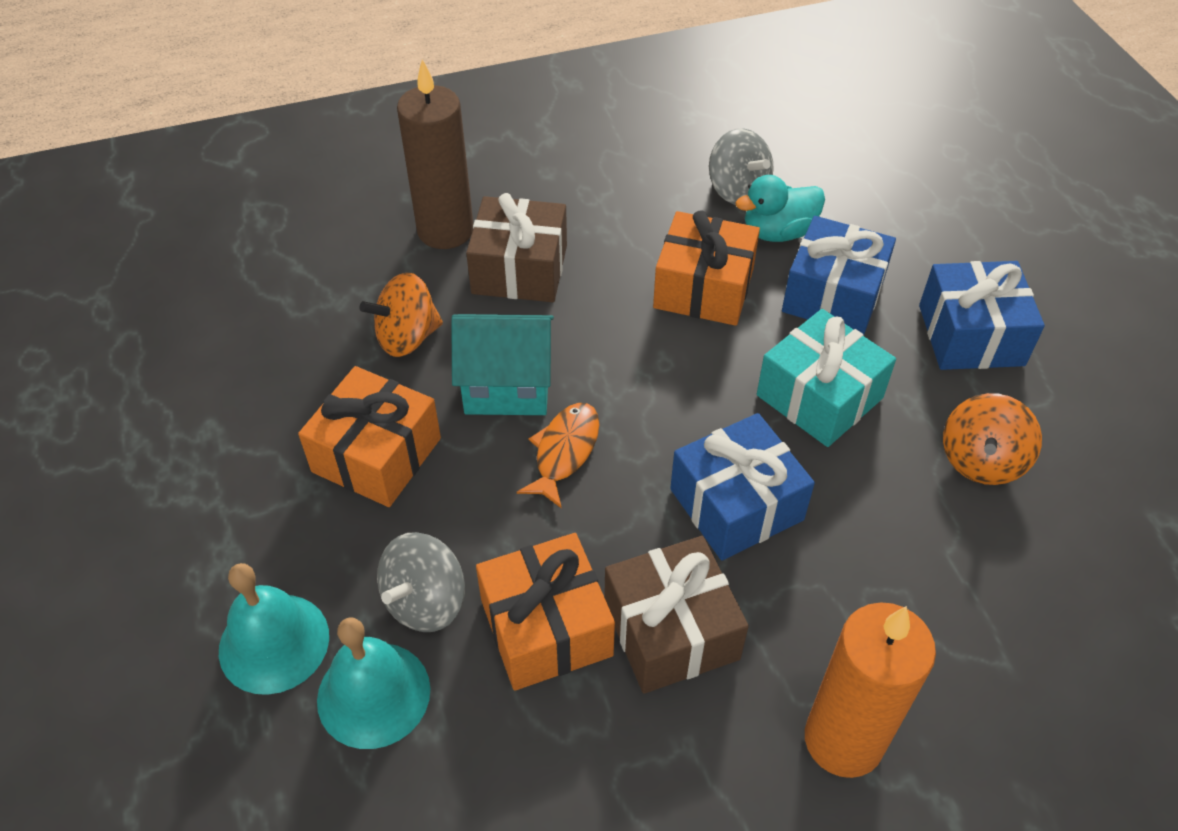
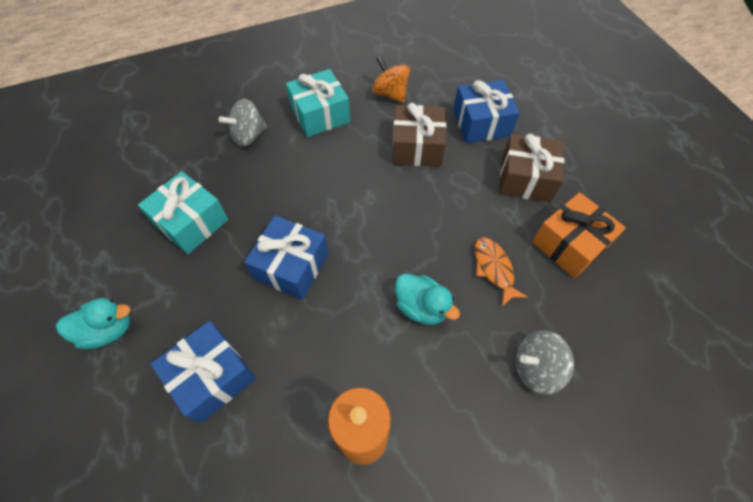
brown candle: 1 -> 0
orange gift: 3 -> 1
orange spinning top: 2 -> 1
turquoise bell: 2 -> 0
turquoise duck: 1 -> 2
turquoise gift: 1 -> 2
turquoise house: 1 -> 0

